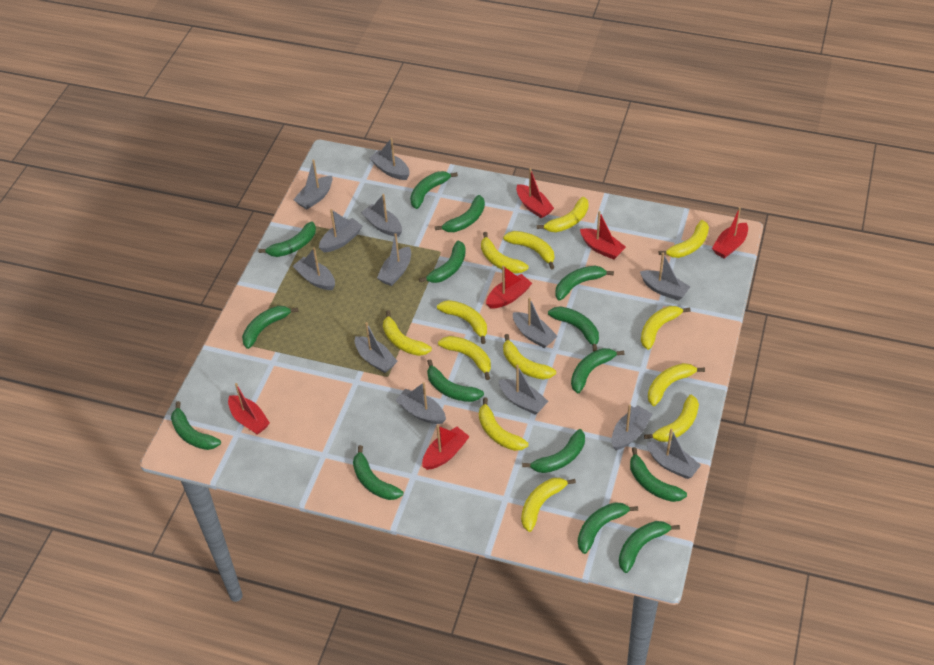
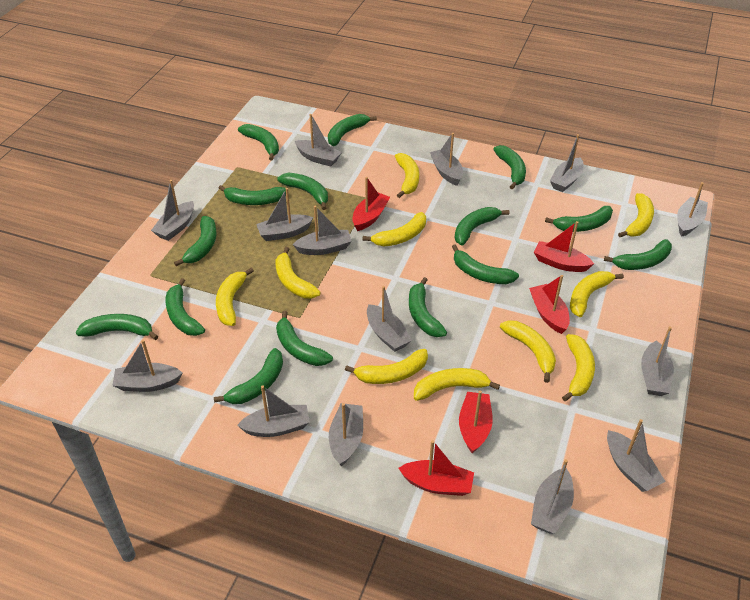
grey boat: 13 -> 14
red boat: 6 -> 5
yellow banana: 13 -> 10

